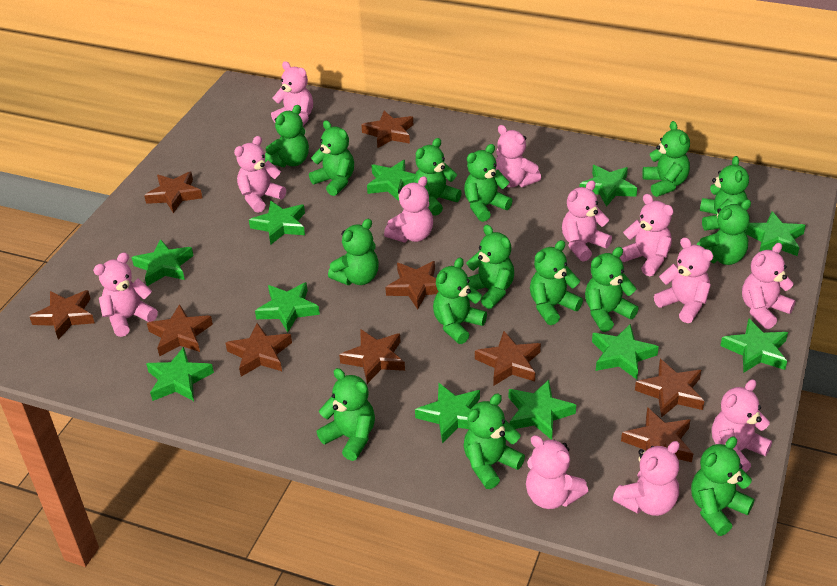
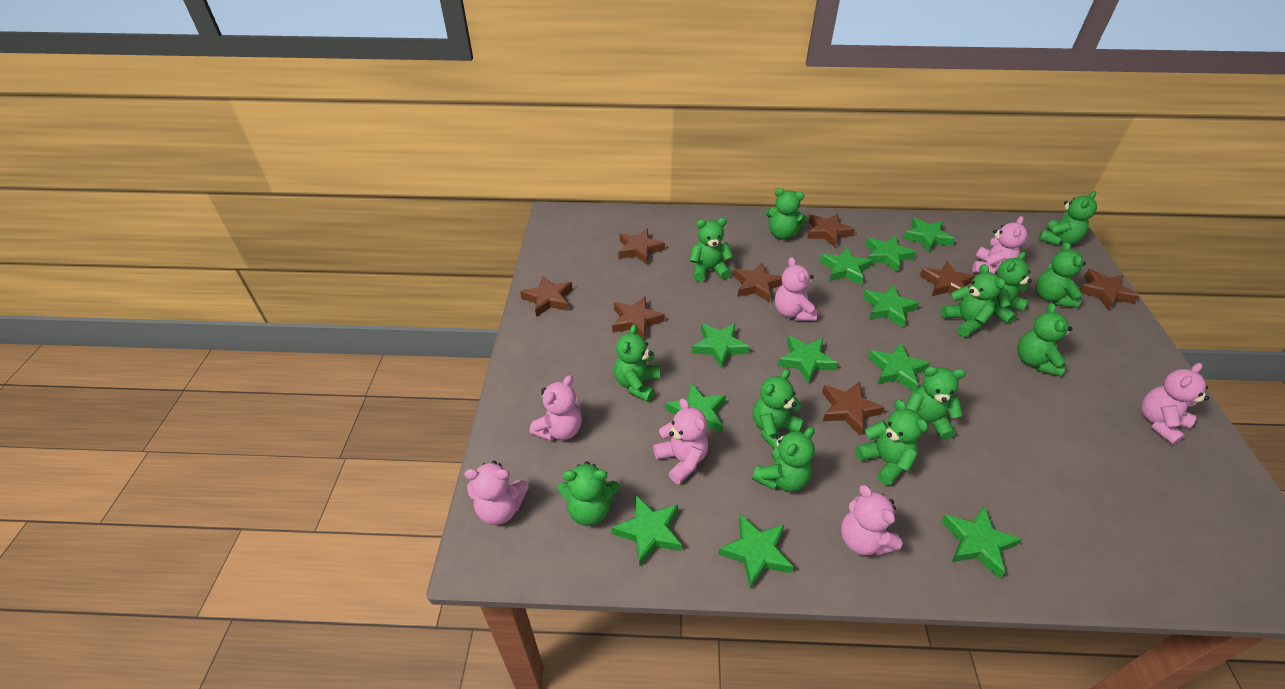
brown star: 10 -> 8
green teddy bear: 15 -> 13
pink teddy bear: 12 -> 7

